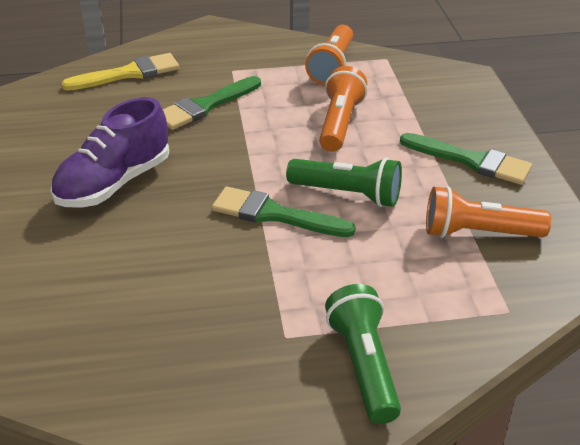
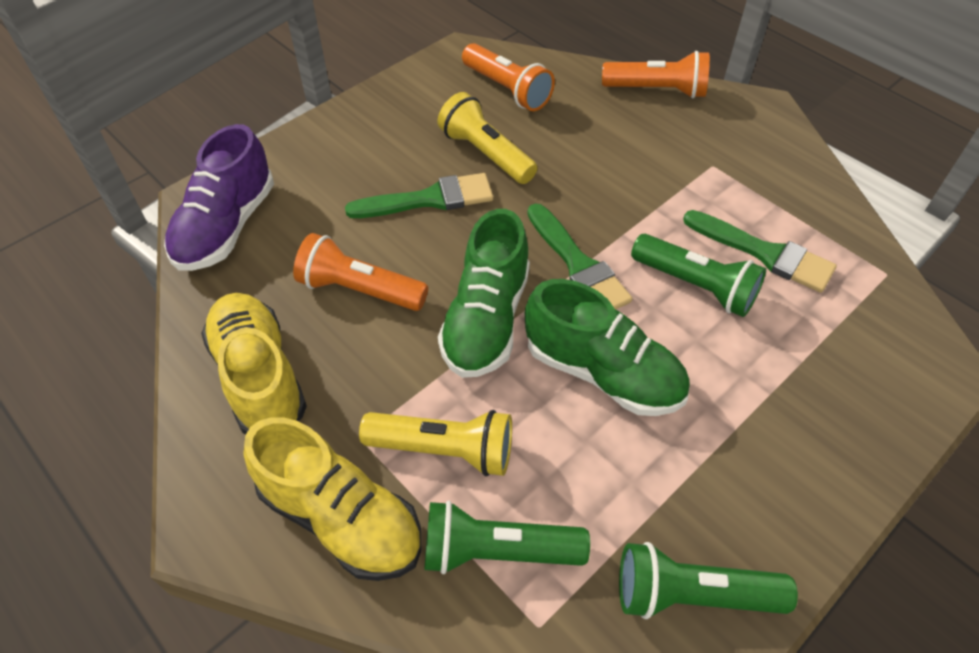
green flashlight: 2 -> 3
green shoe: 0 -> 2
yellow brush: 1 -> 0
yellow flashlight: 0 -> 2
yellow shoe: 0 -> 2

